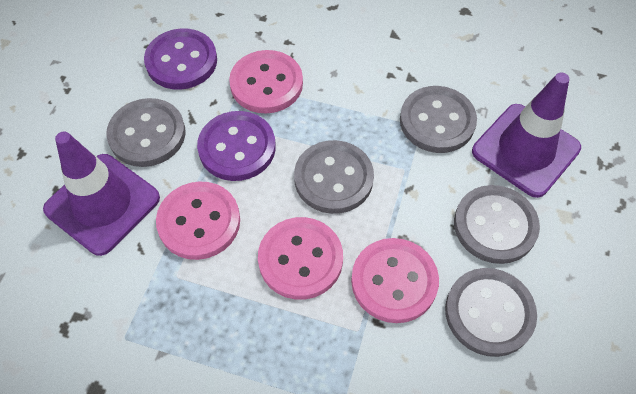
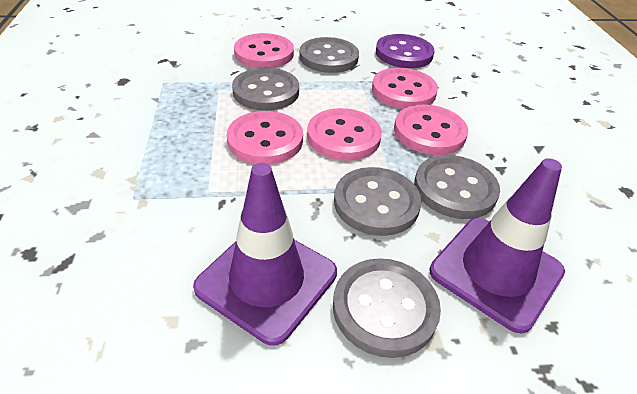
pink button: 4 -> 5
purple button: 2 -> 1

